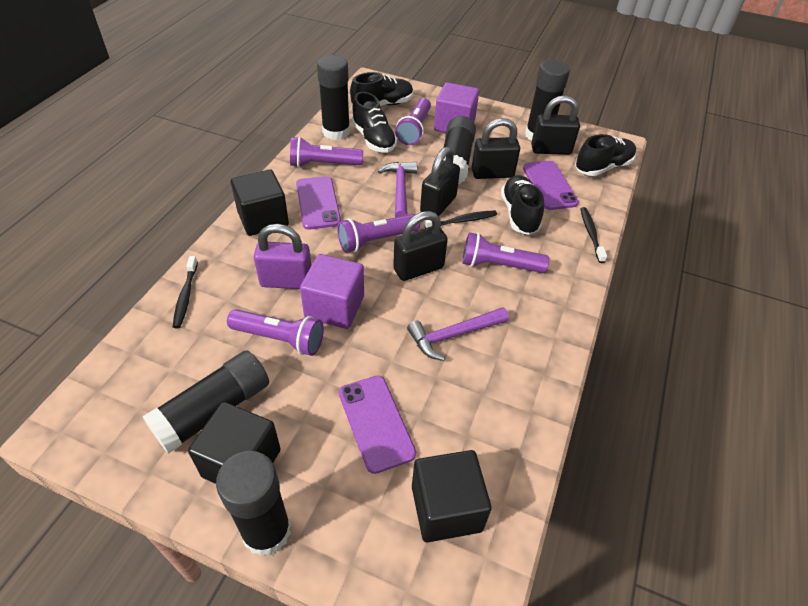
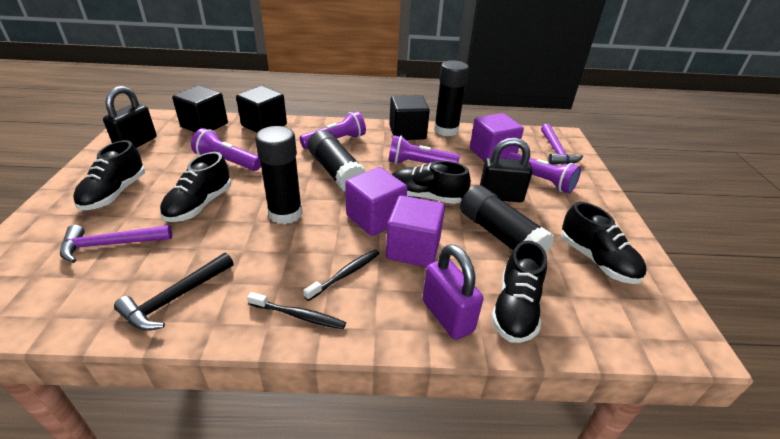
black glue stick: 5 -> 4
black hammer: 0 -> 1
black padlock: 4 -> 2
black shoe: 4 -> 5
black toothbrush: 3 -> 2
purple cube: 2 -> 3
purple flashlight: 5 -> 4
purple phone: 3 -> 0

